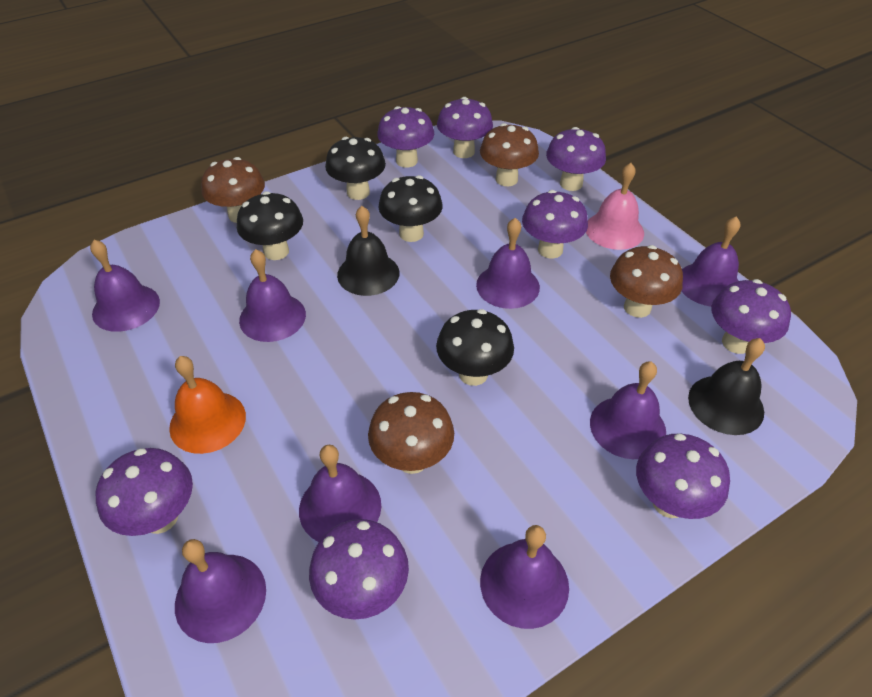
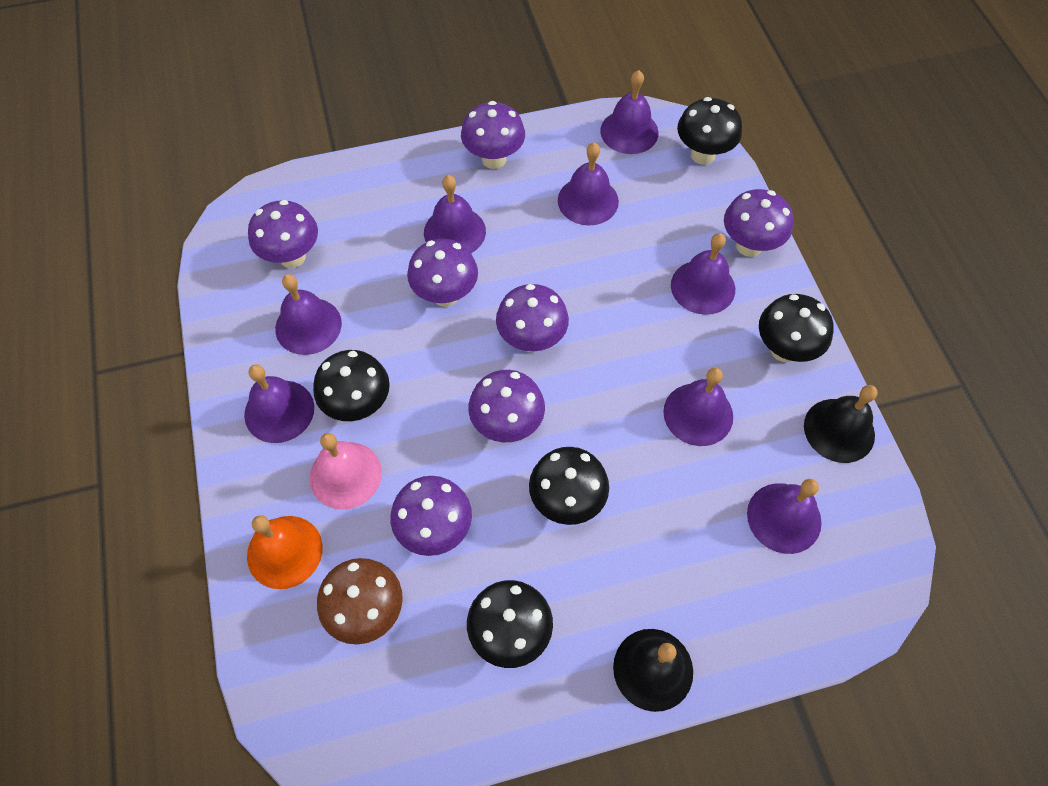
black mushroom: 4 -> 5
brown mushroom: 4 -> 1
purple mushroom: 8 -> 7

